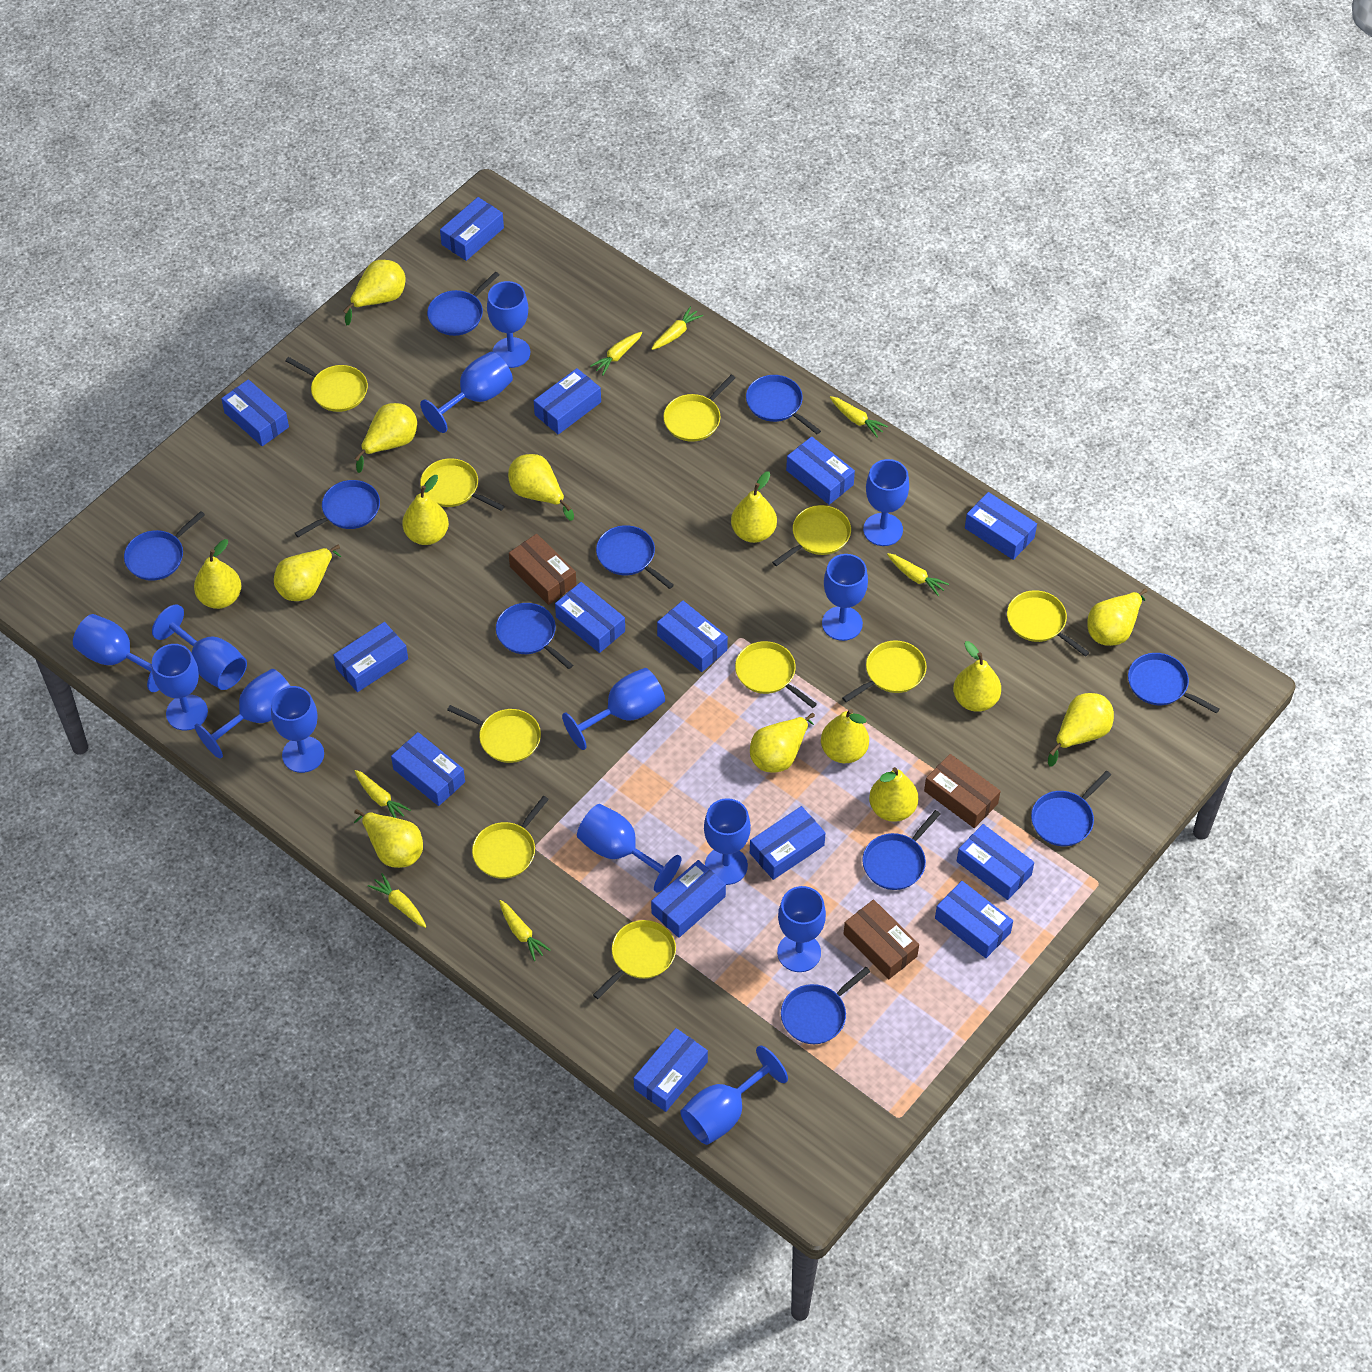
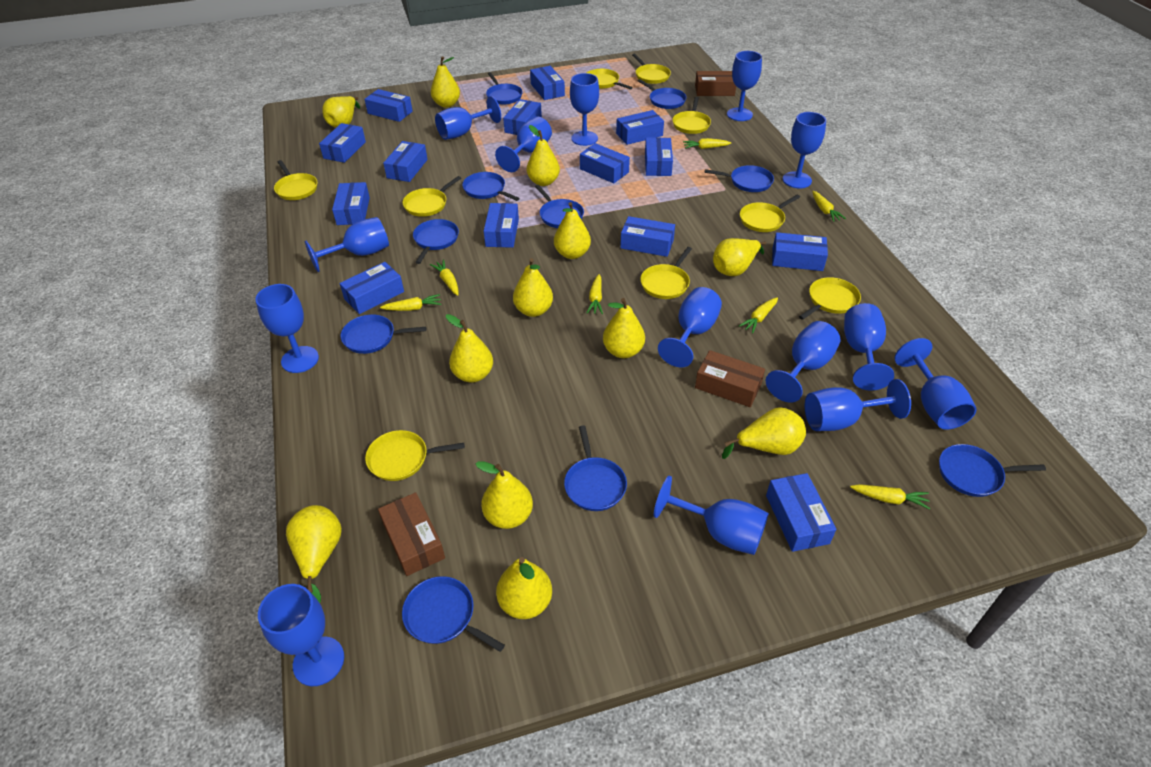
yellow pan: 10 -> 9
yellow pear: 14 -> 12

